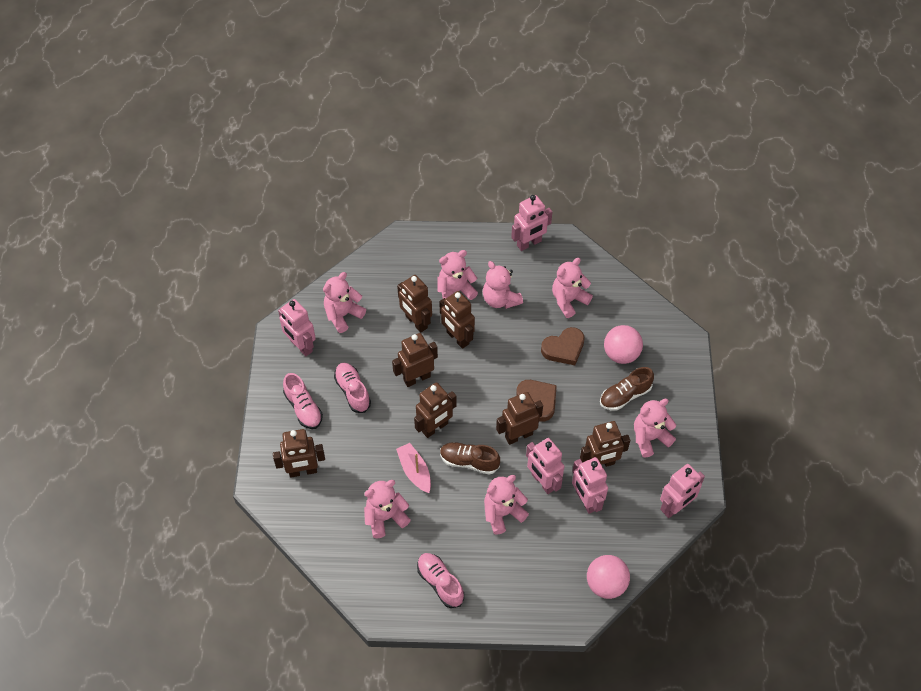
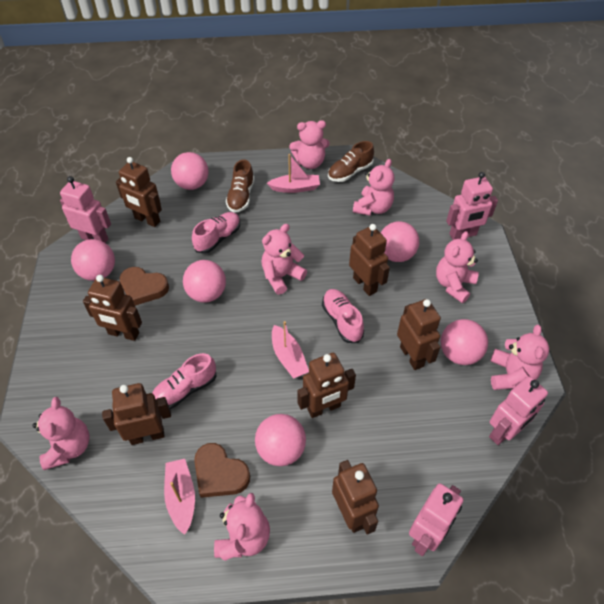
pink ball: 2 -> 6
pink boat: 1 -> 3
pink robot: 5 -> 4

